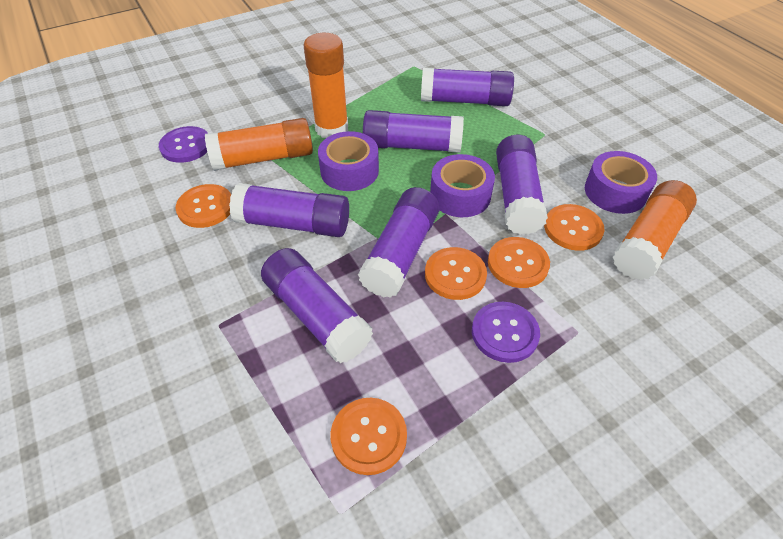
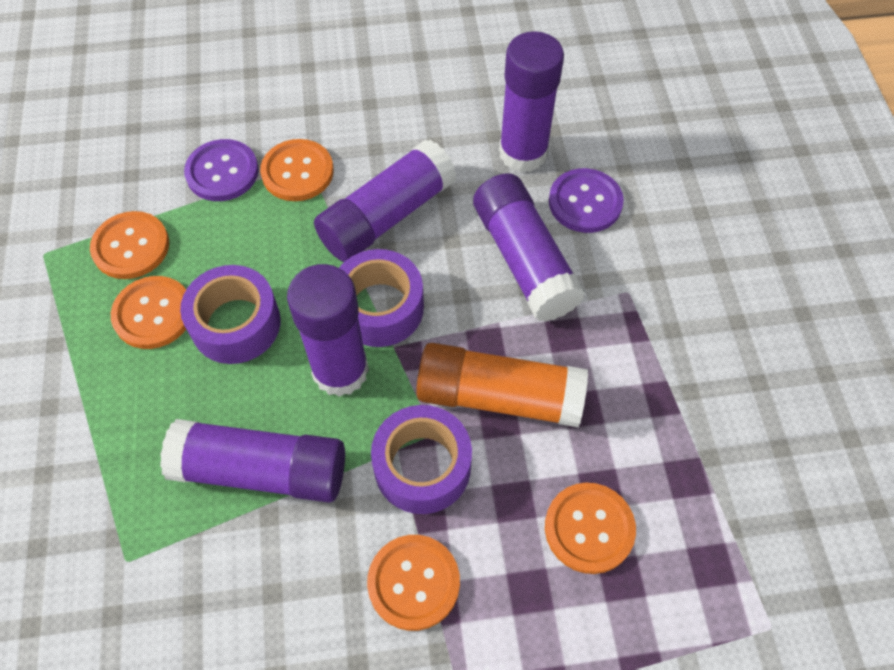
orange glue stick: 3 -> 1
purple glue stick: 6 -> 5

